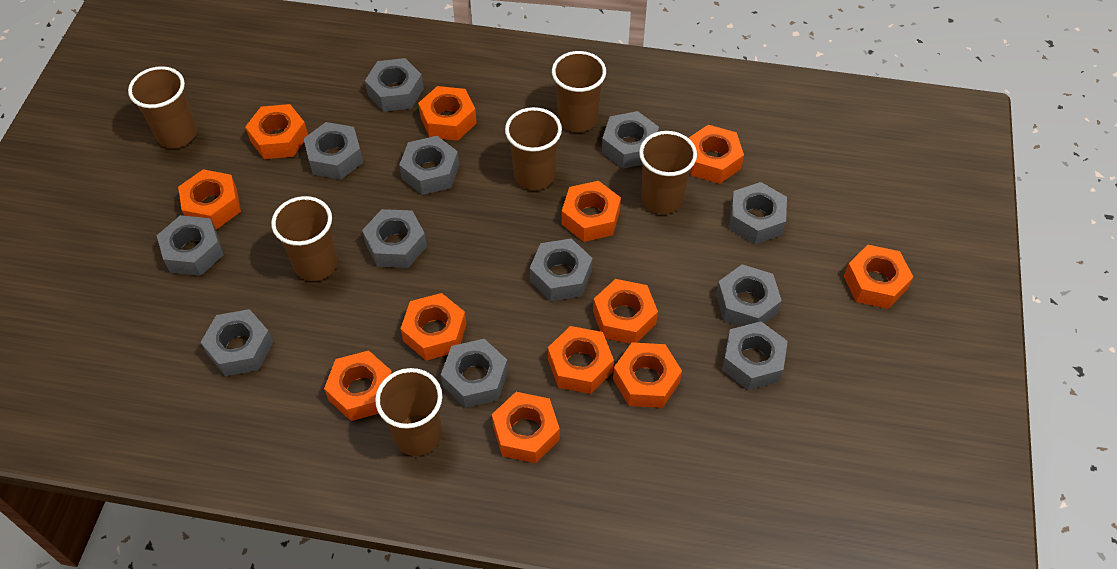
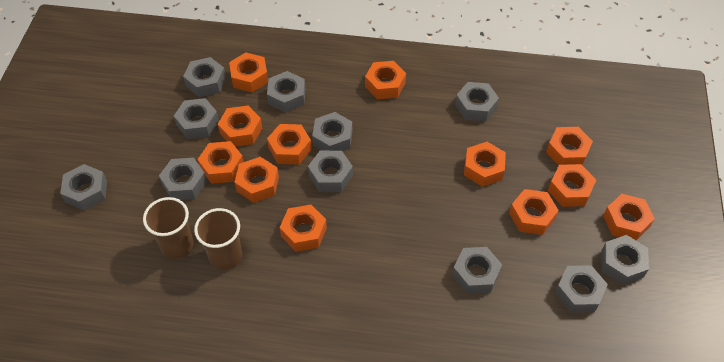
brown cup: 6 -> 2
grey nut: 12 -> 11

